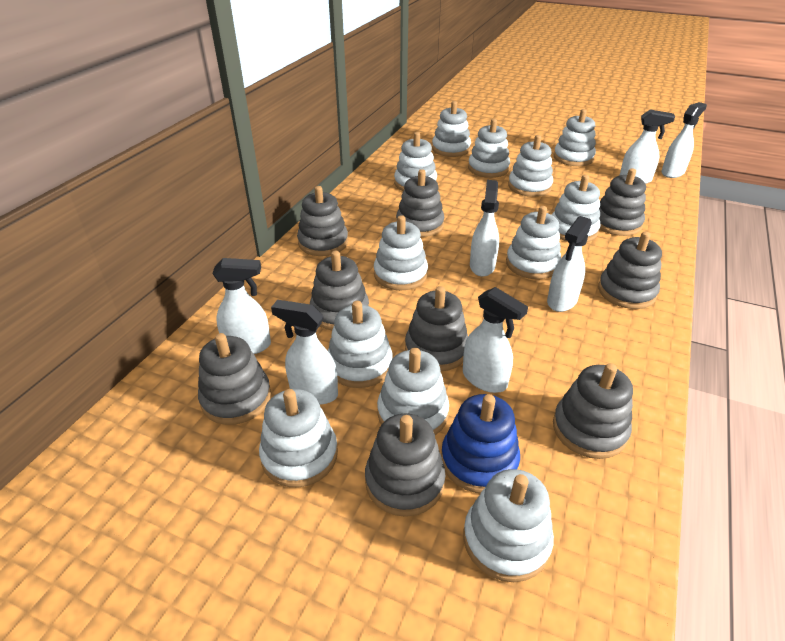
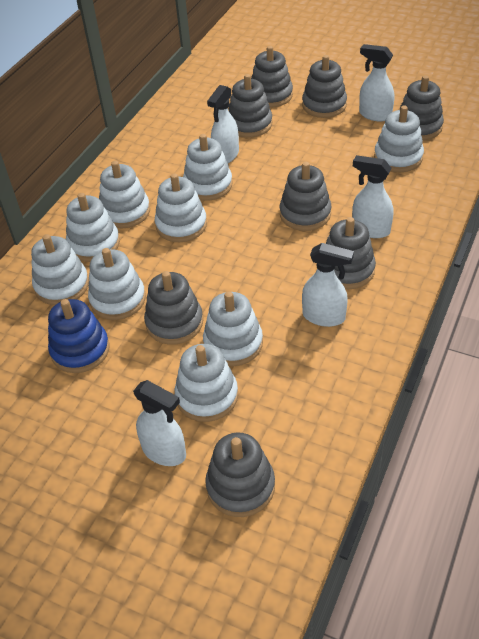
grey stacking toy: 9 -> 8
white spray bottle: 7 -> 5
white stacking toy: 12 -> 9

